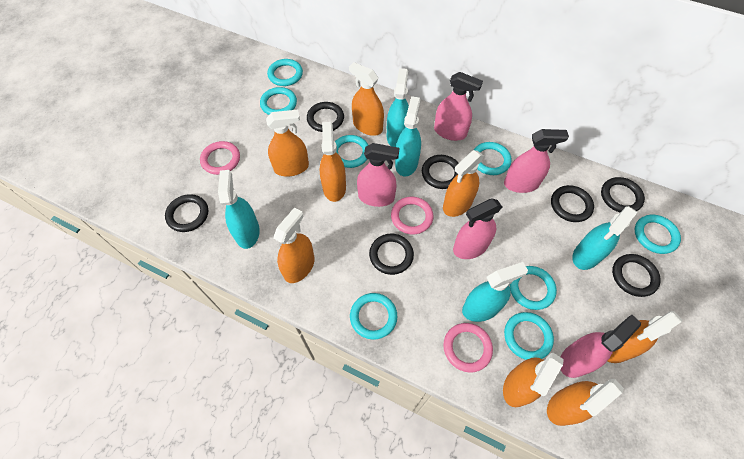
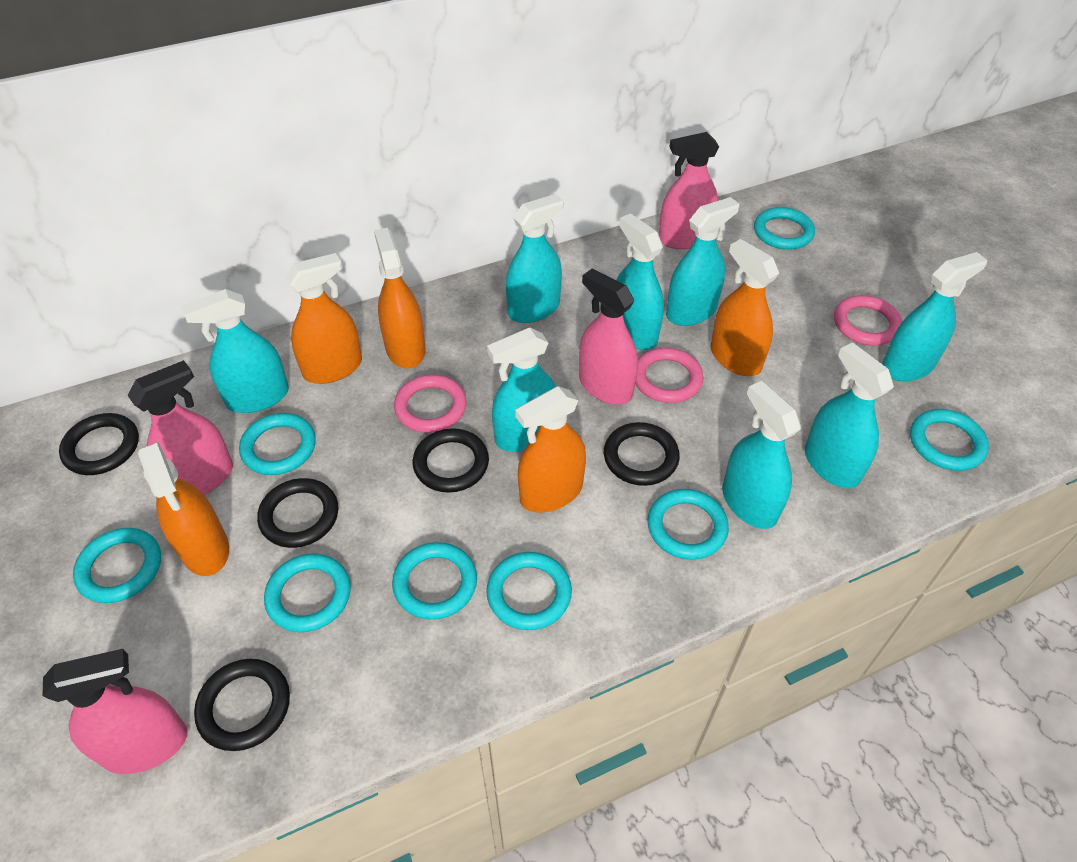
black ring: 7 -> 5
orange spray bottle: 8 -> 5
pink spray bottle: 5 -> 4
turquoise spray bottle: 5 -> 8

